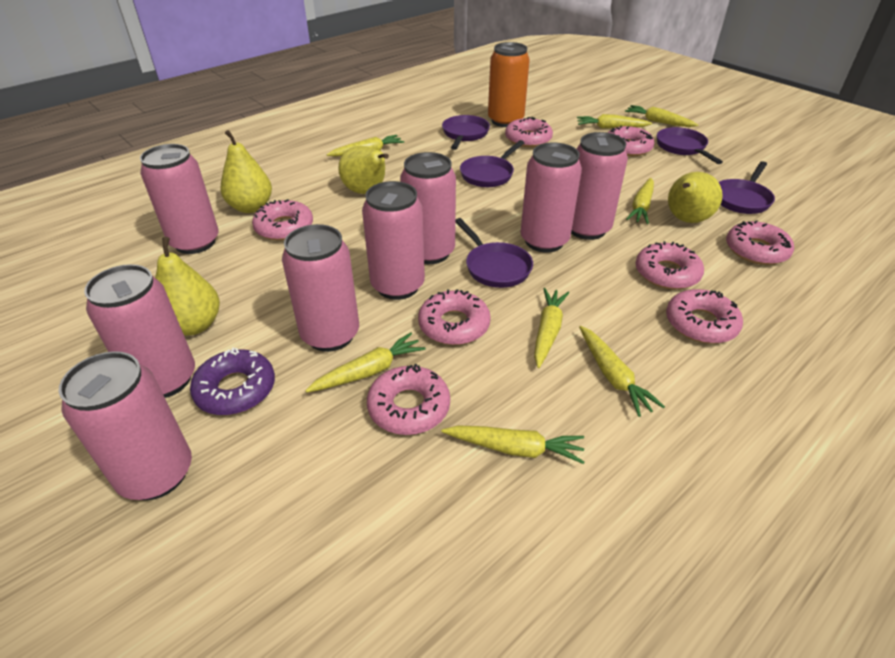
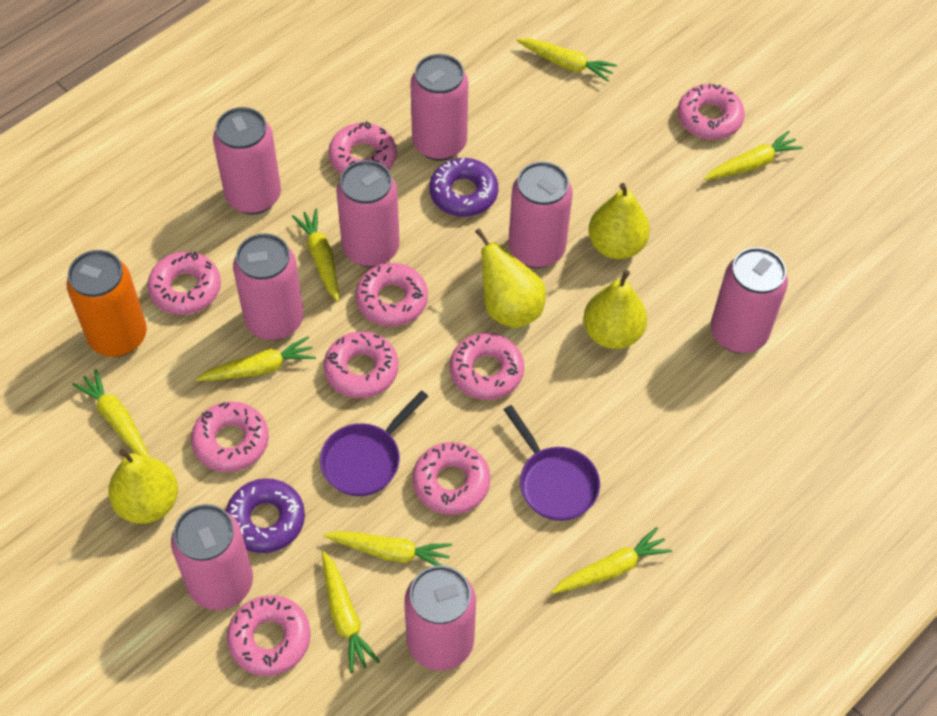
pink donut: 8 -> 9
purple donut: 1 -> 2
purple pan: 5 -> 2

